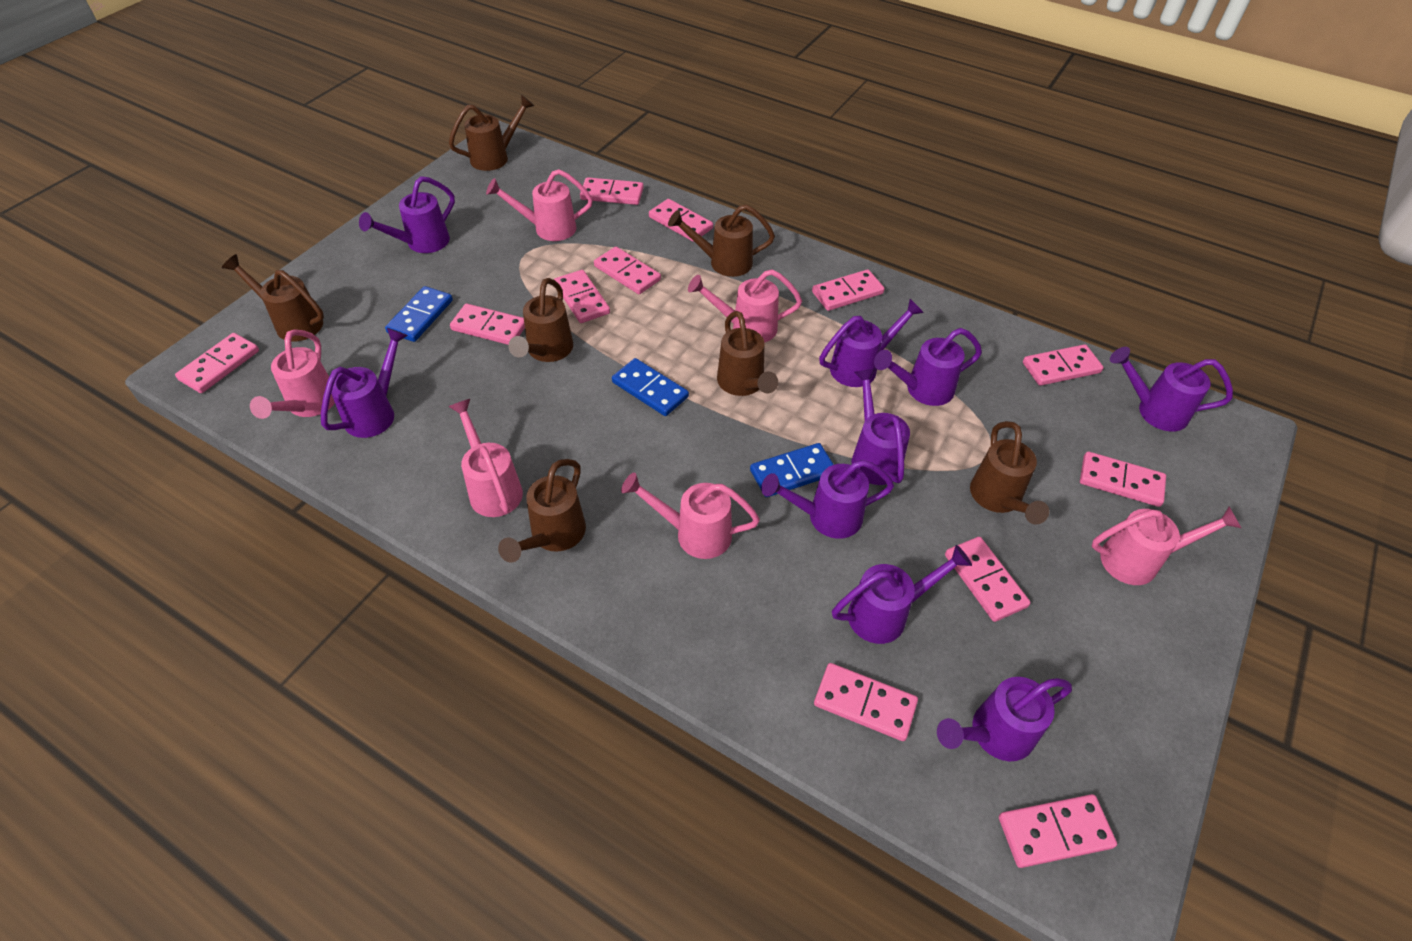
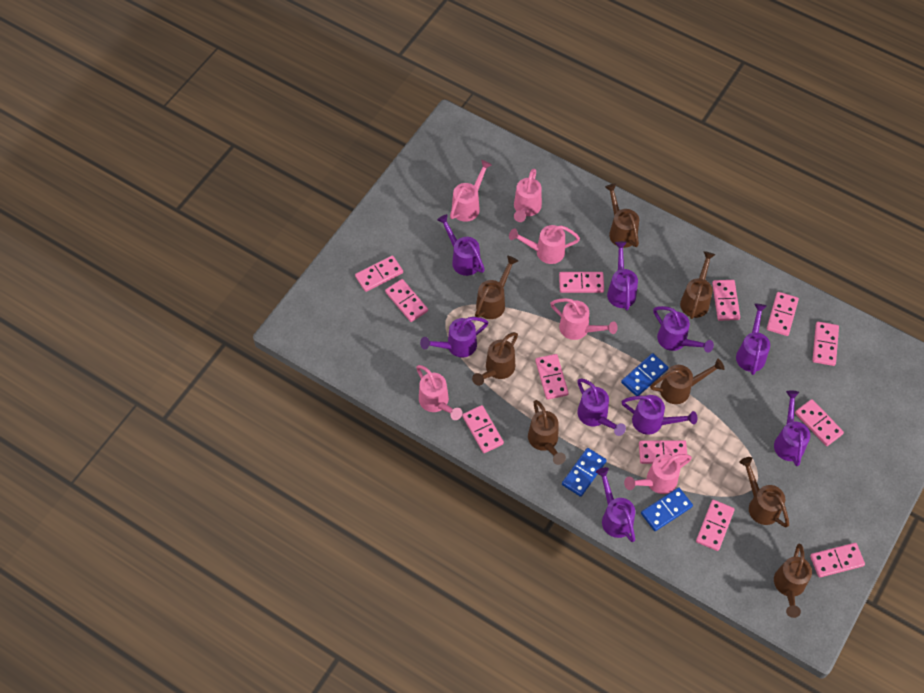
brown watering can: 7 -> 8

